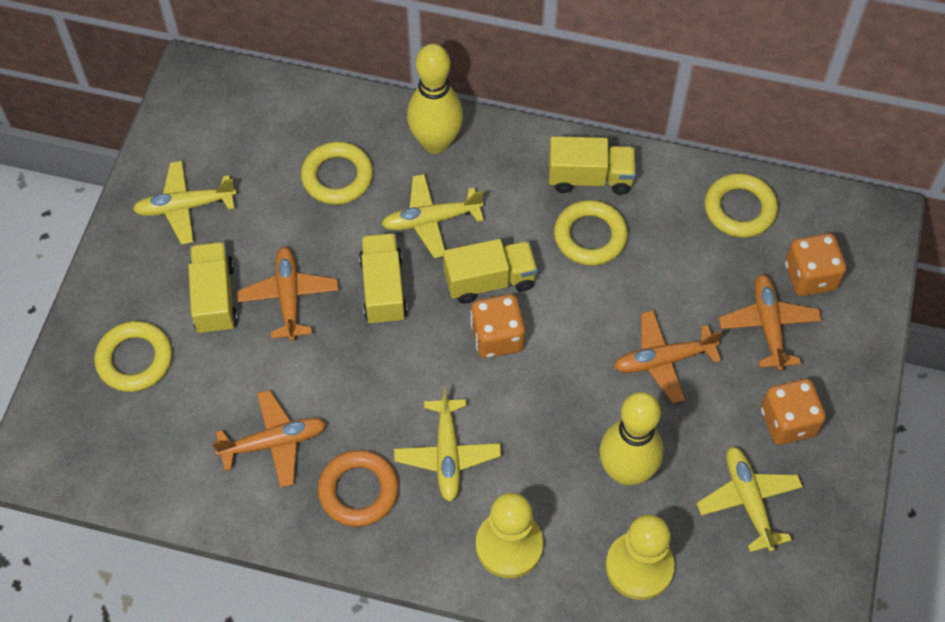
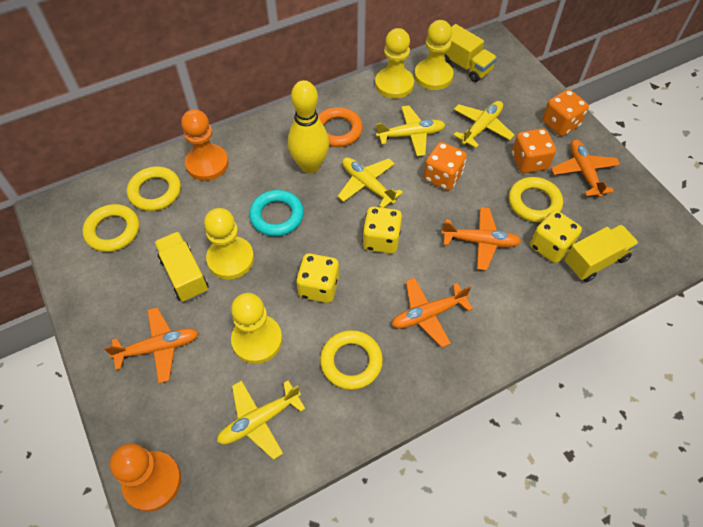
orange pawn: 0 -> 2
turquoise ring: 0 -> 1
yellow bowling pin: 2 -> 1
yellow dice: 0 -> 3
yellow pawn: 2 -> 4
yellow truck: 4 -> 3

